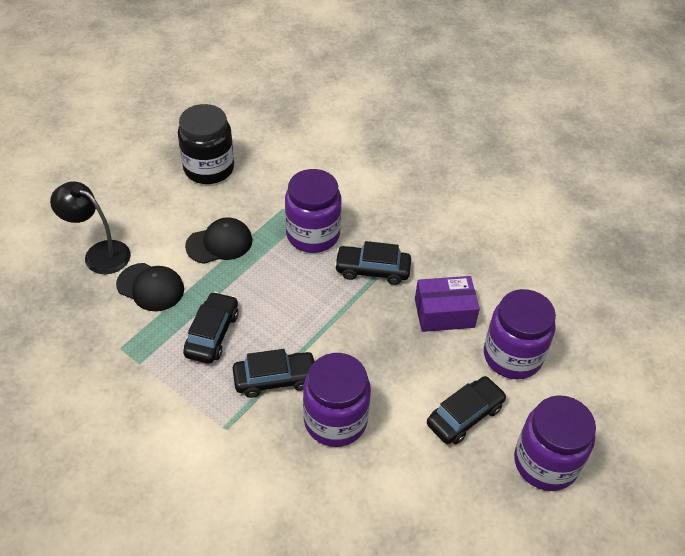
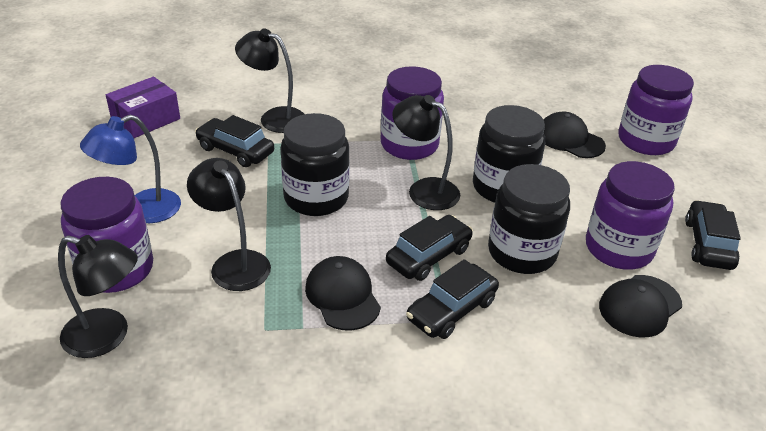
black cap: 2 -> 3
black jar: 1 -> 3
black lamp: 1 -> 4
blue lamp: 0 -> 1

